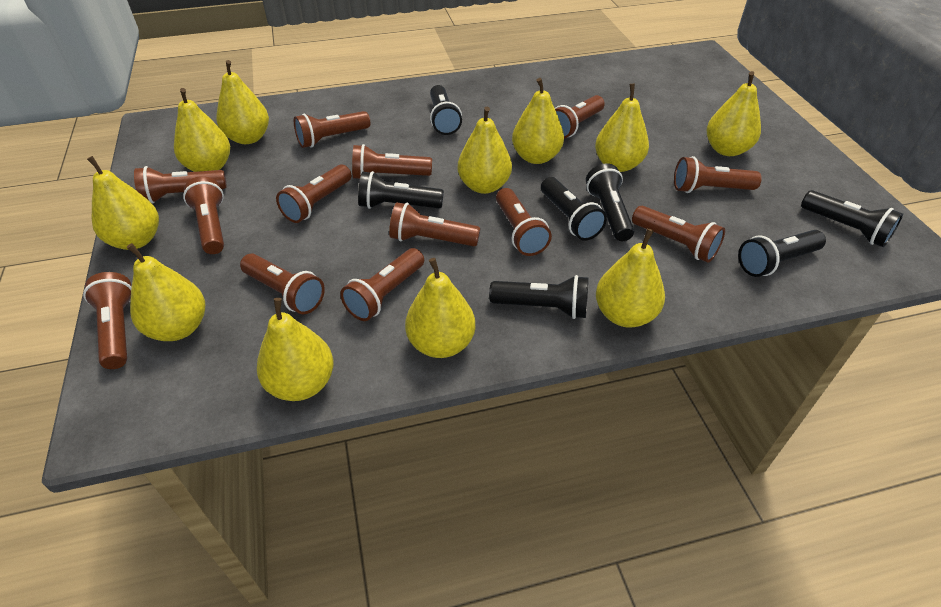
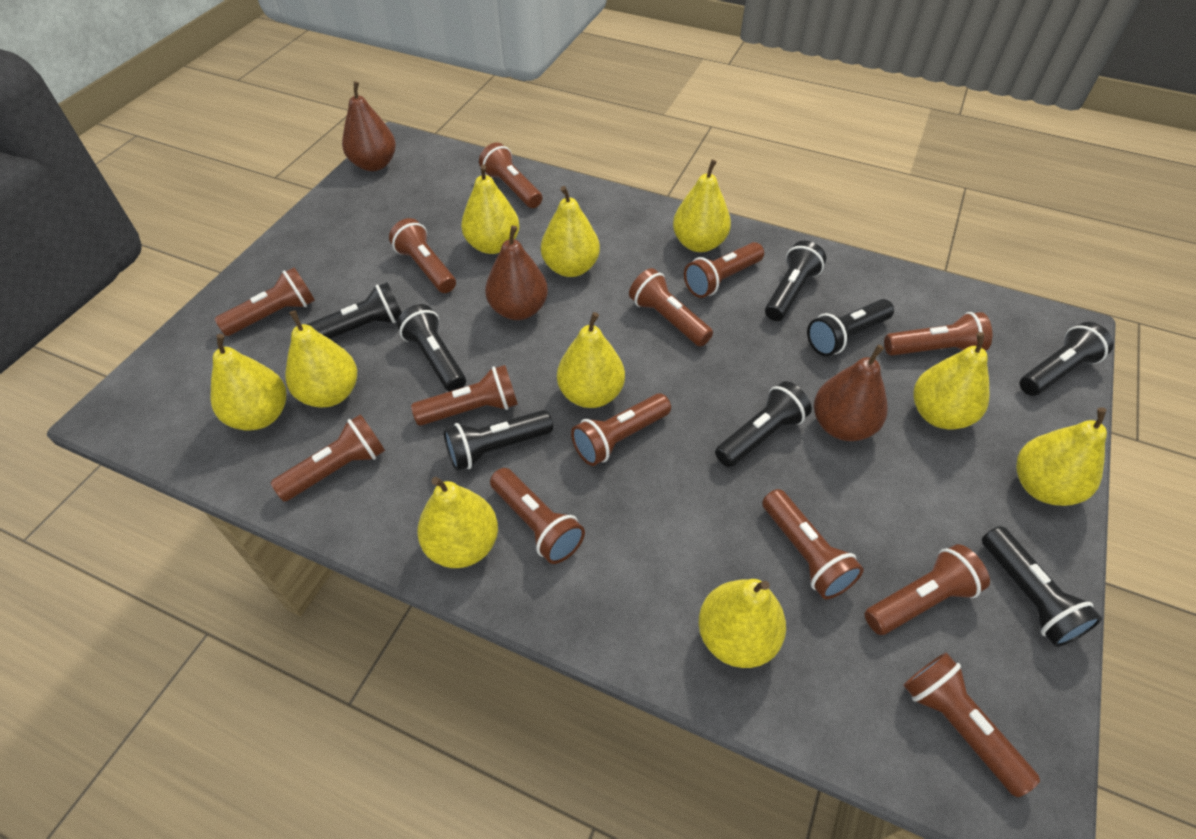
black flashlight: 7 -> 8
brown pear: 0 -> 3
yellow pear: 11 -> 10

